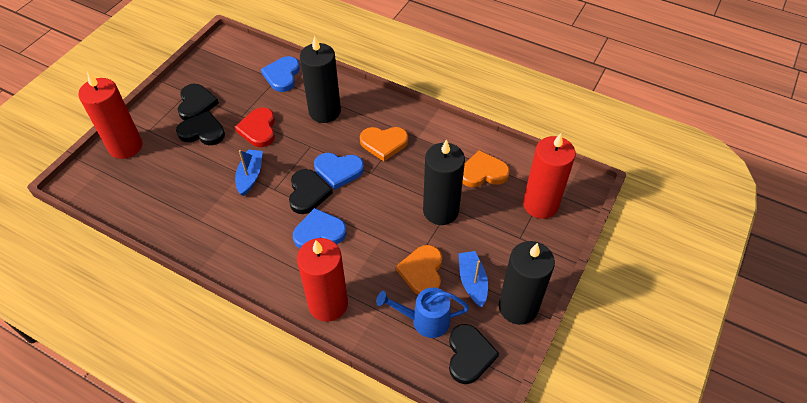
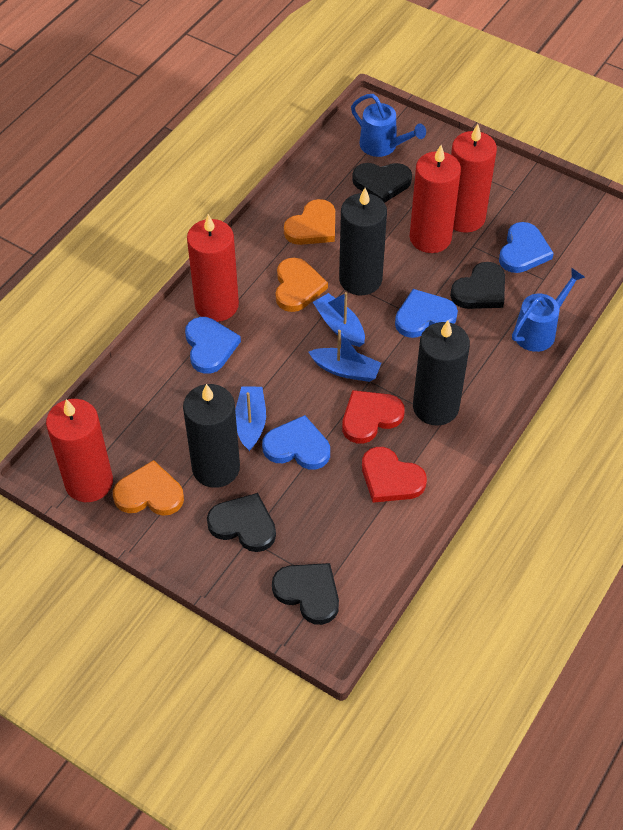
blue boat: 2 -> 3
blue heart: 3 -> 4
blue watering can: 1 -> 2
red candle: 3 -> 4
red heart: 1 -> 2

